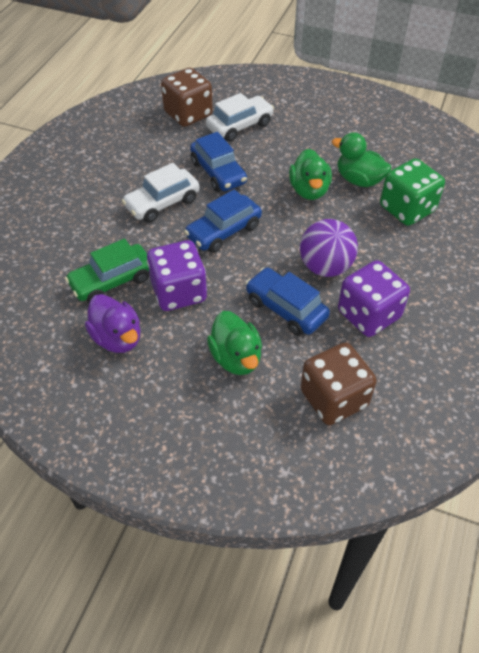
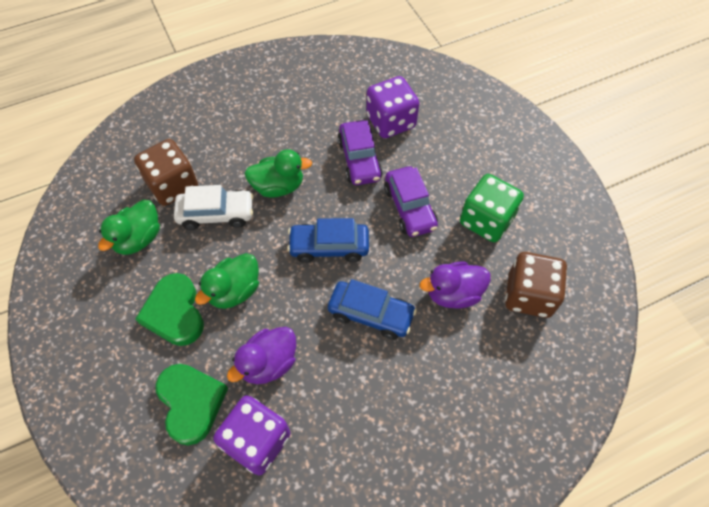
blue car: 3 -> 2
green car: 1 -> 0
green heart: 0 -> 2
purple ball: 1 -> 0
purple car: 0 -> 2
purple duck: 1 -> 2
white car: 2 -> 1

